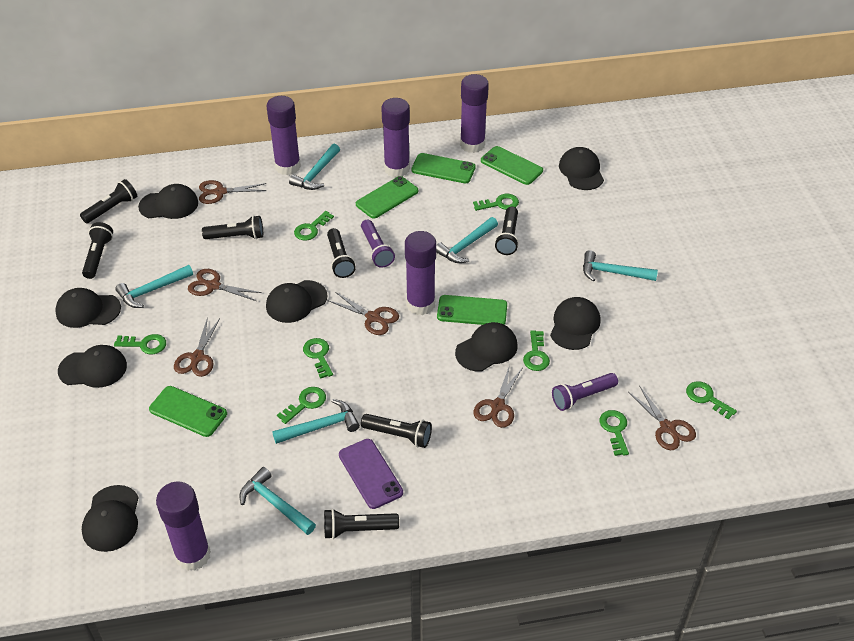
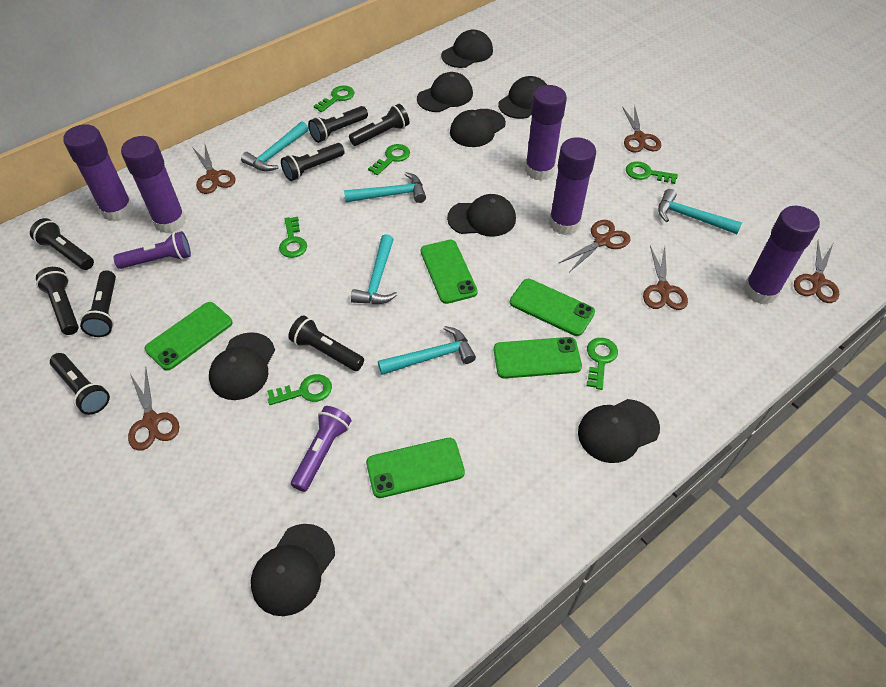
black flashlight: 7 -> 8
green key: 8 -> 6
purple phone: 1 -> 0
turquoise hammer: 6 -> 5

